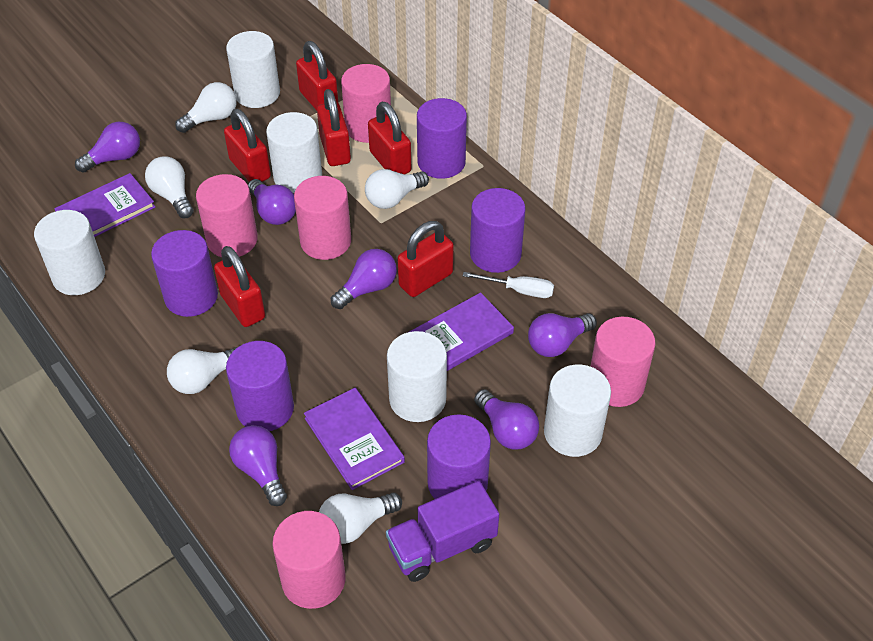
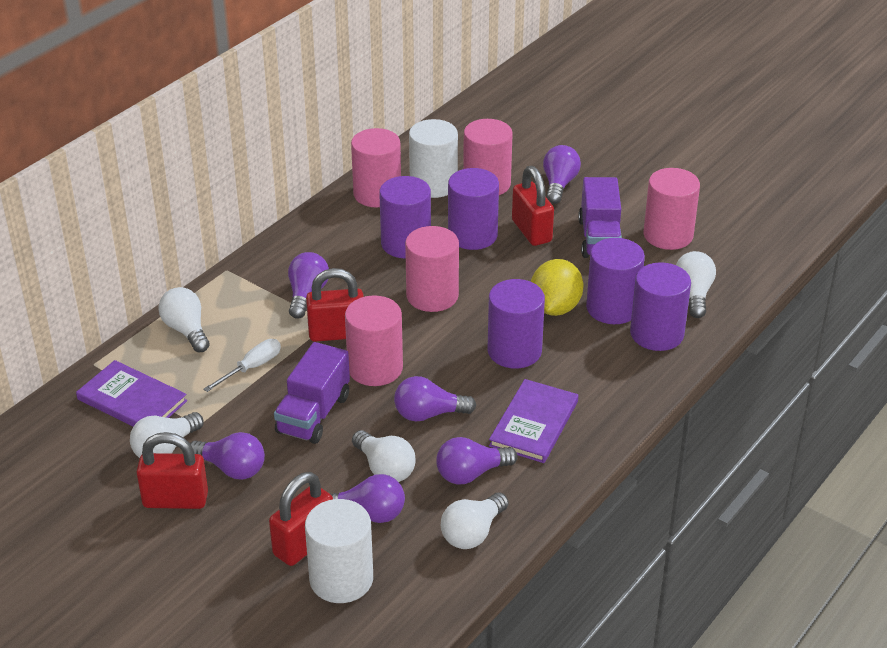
purple book: 3 -> 2
purple truck: 1 -> 2
red padlock: 6 -> 4
white cylinder: 5 -> 2
yellow lemon: 0 -> 1

